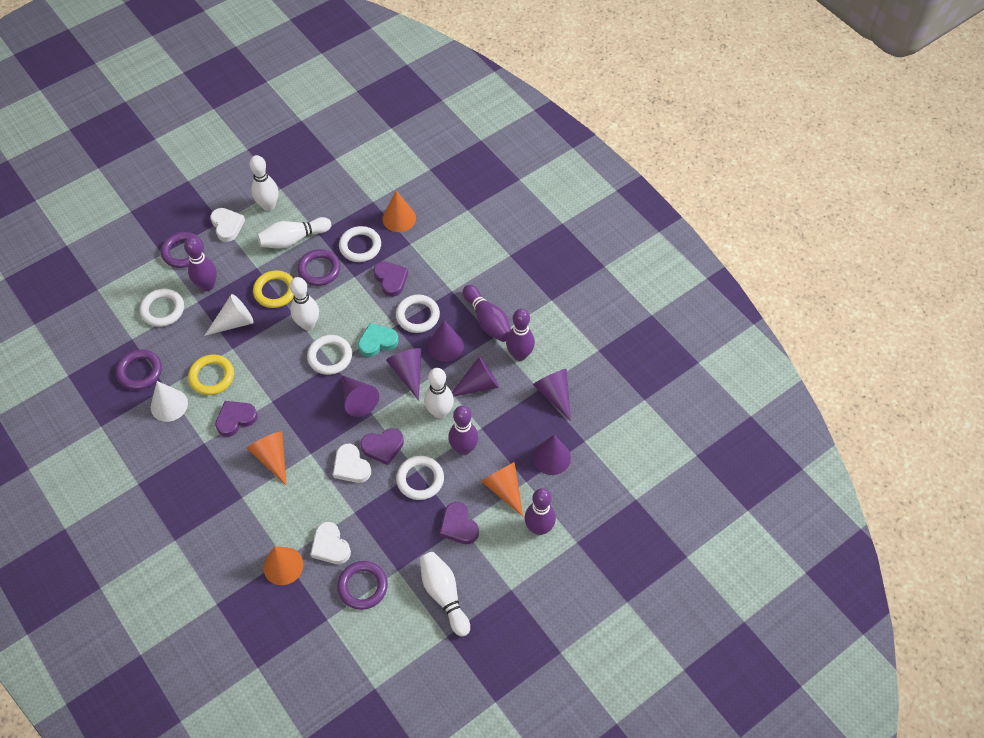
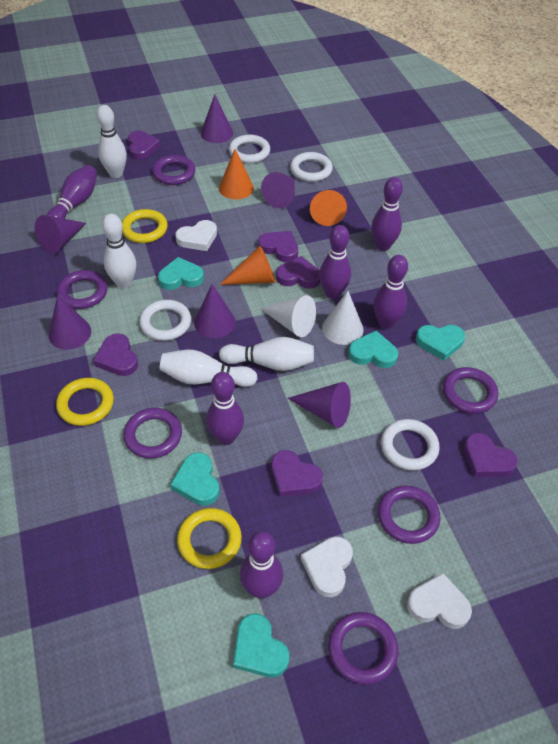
orange cone: 4 -> 3
purple bowling pin: 5 -> 6
purple heart: 4 -> 6
purple ring: 4 -> 6
turquoise heart: 1 -> 5
white bowling pin: 5 -> 4
white ring: 5 -> 4
yellow ring: 2 -> 3

